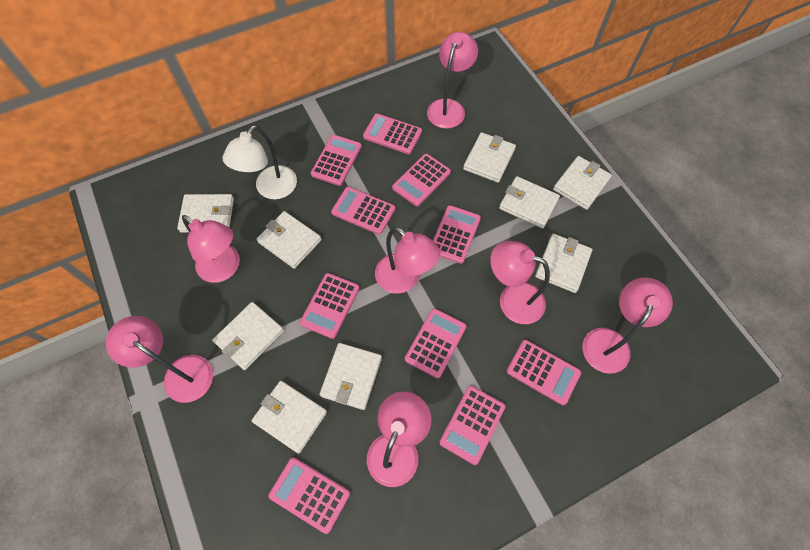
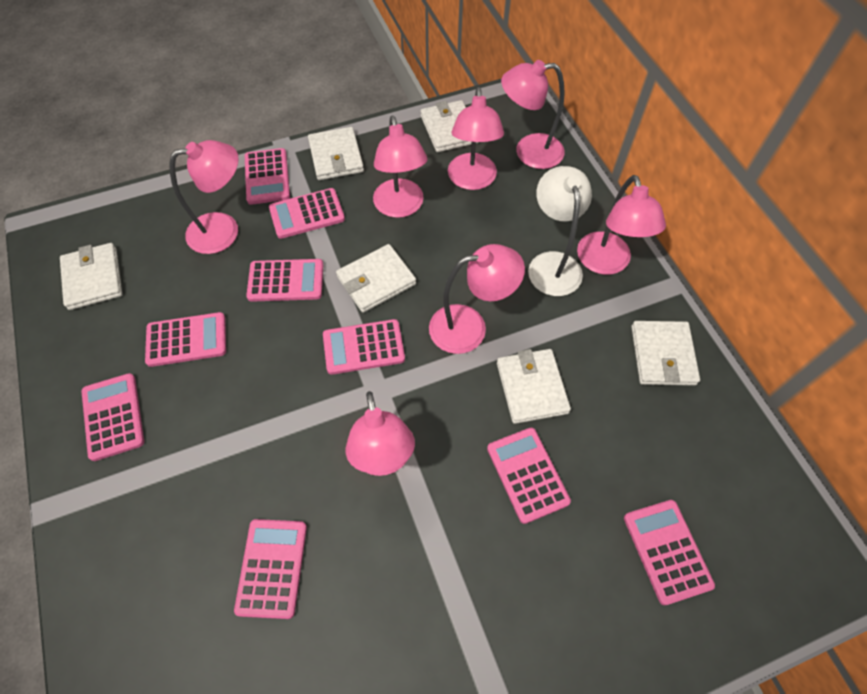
pink calculator: 10 -> 9
white wallet: 9 -> 6

